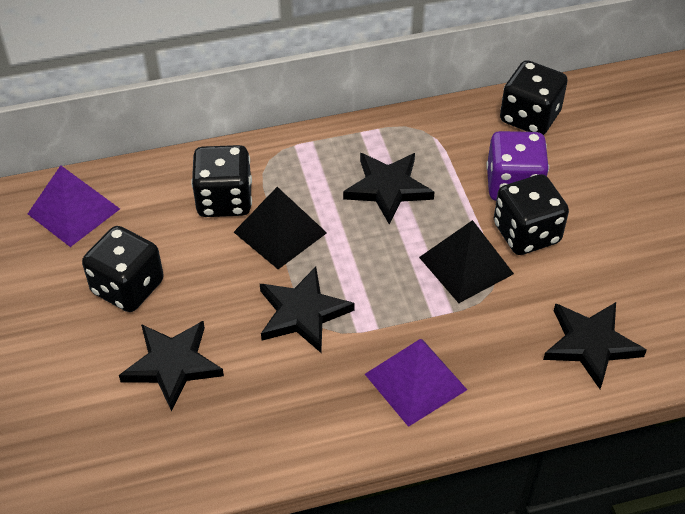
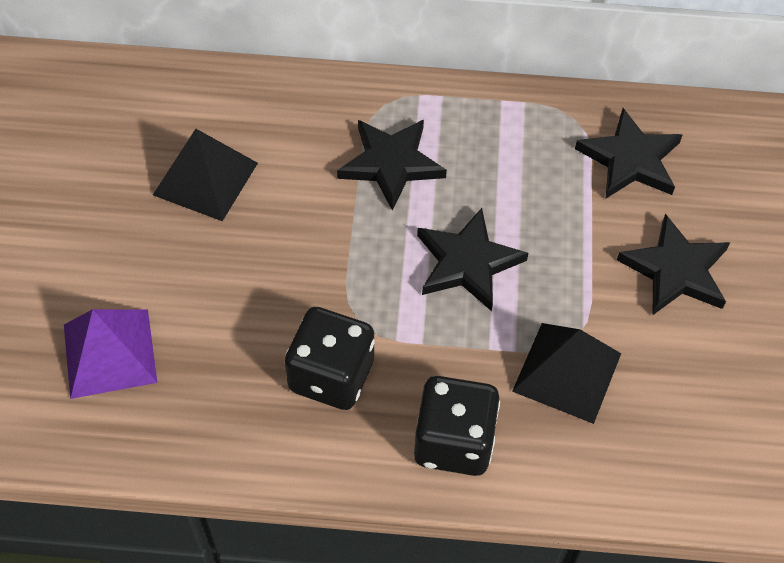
black dice: 4 -> 2
purple dice: 1 -> 0
purple pyramid: 2 -> 1

